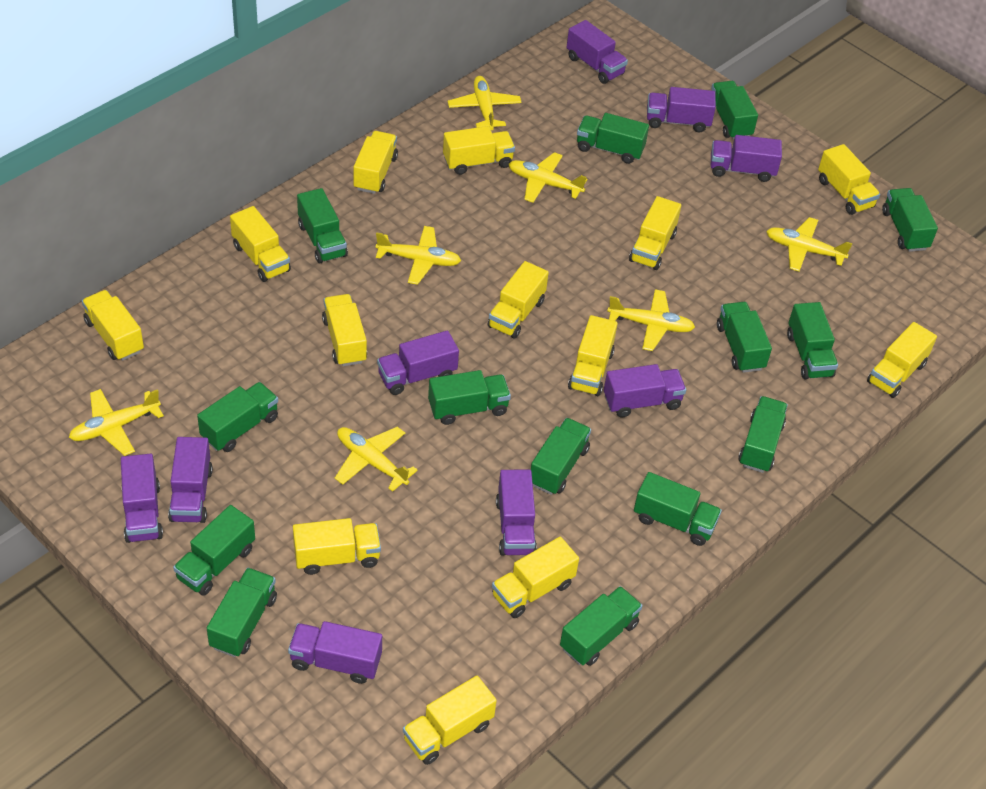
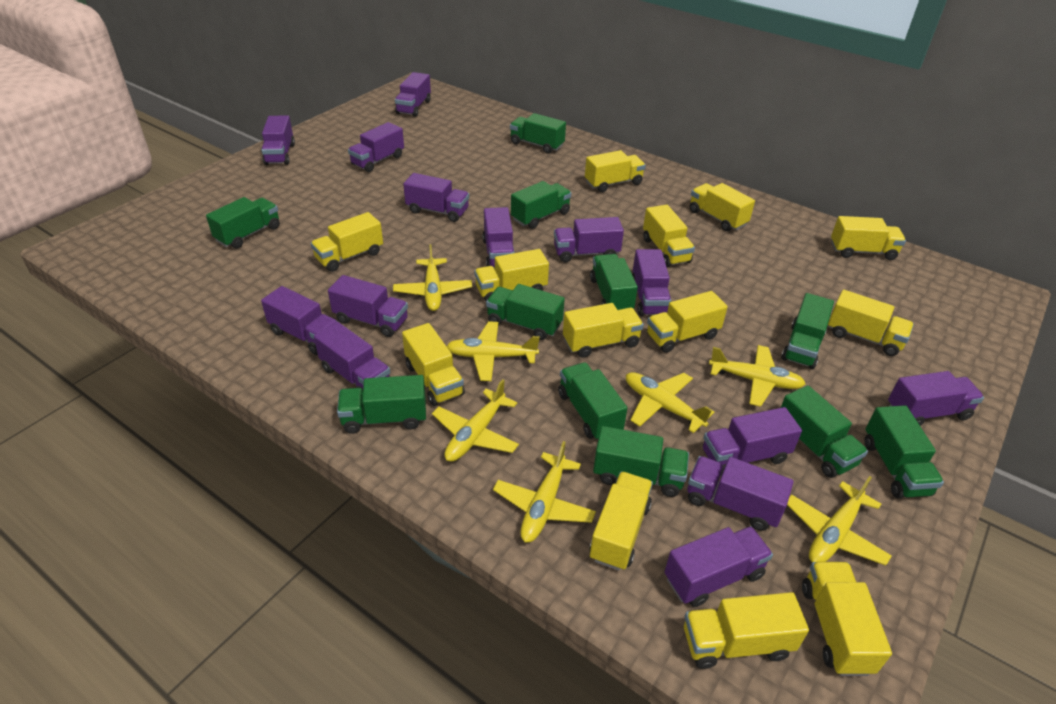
green truck: 14 -> 11
purple truck: 9 -> 14

